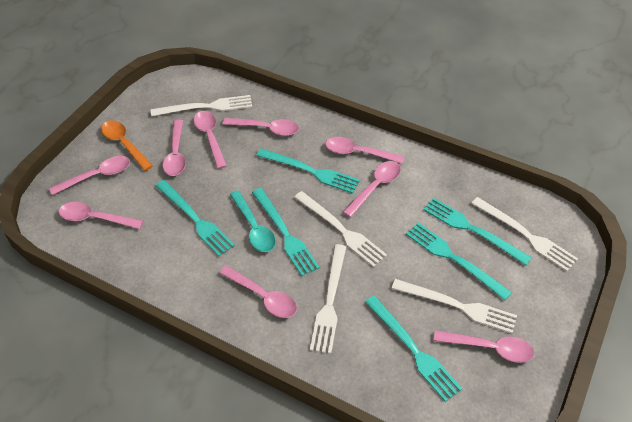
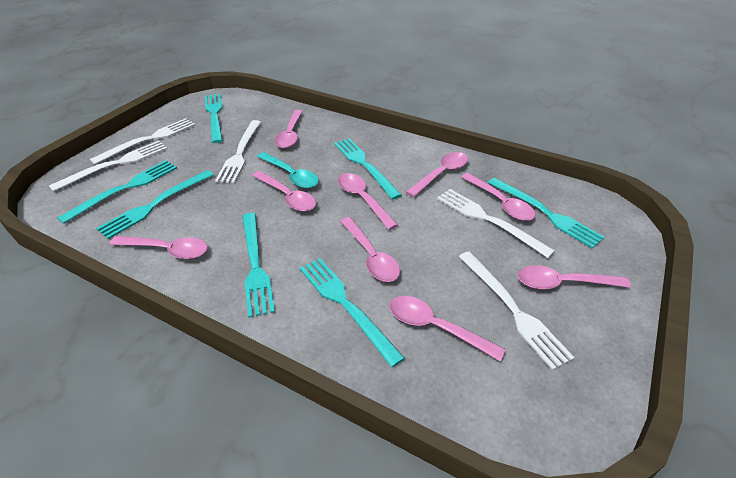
orange spoon: 1 -> 0
turquoise fork: 6 -> 7

